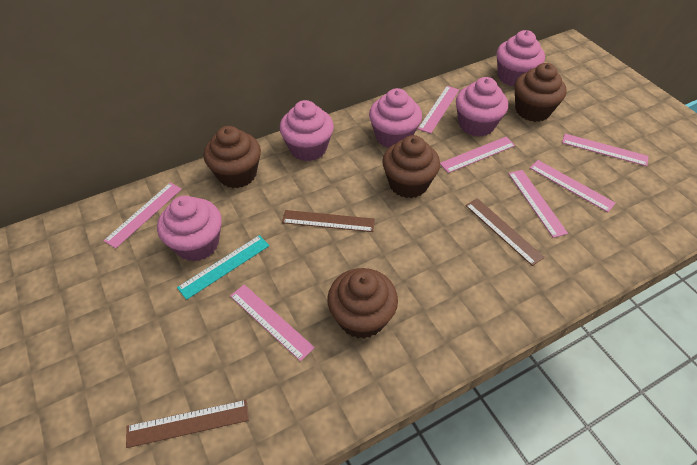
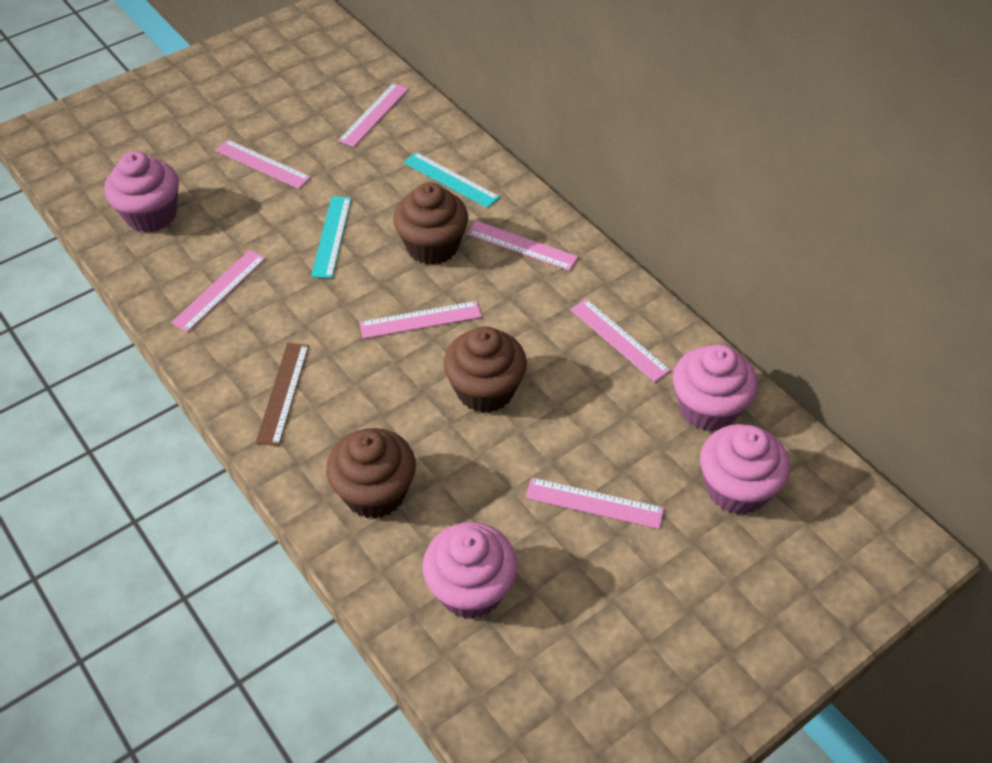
brown cupcake: 4 -> 3
brown ruler: 3 -> 1
pink cupcake: 5 -> 4
turquoise ruler: 1 -> 2

